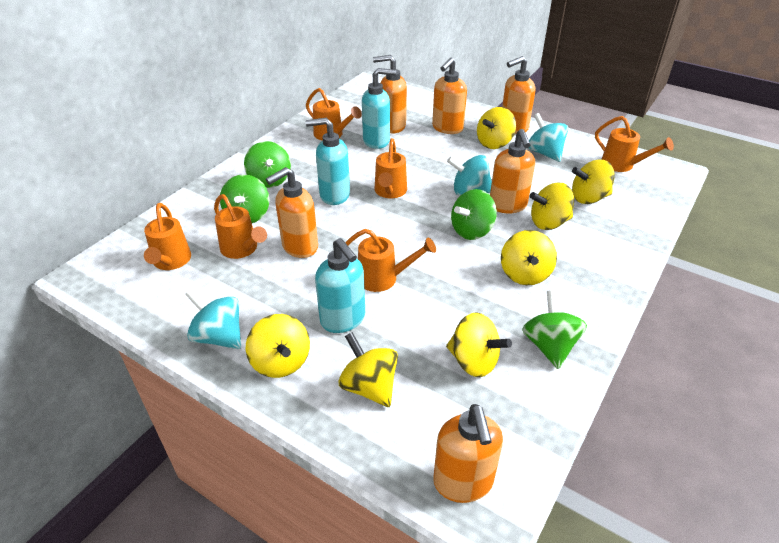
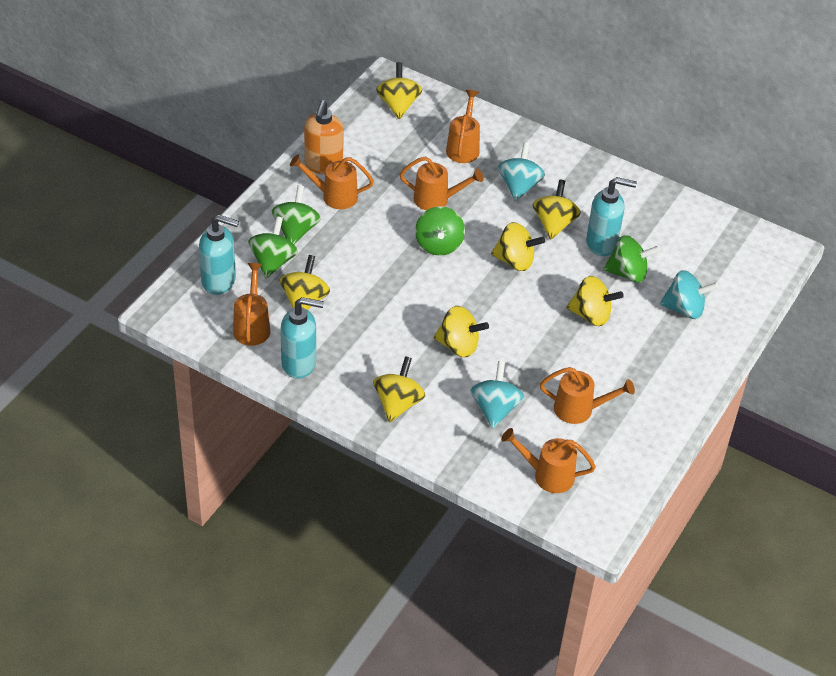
orange soap dispenser: 6 -> 1

